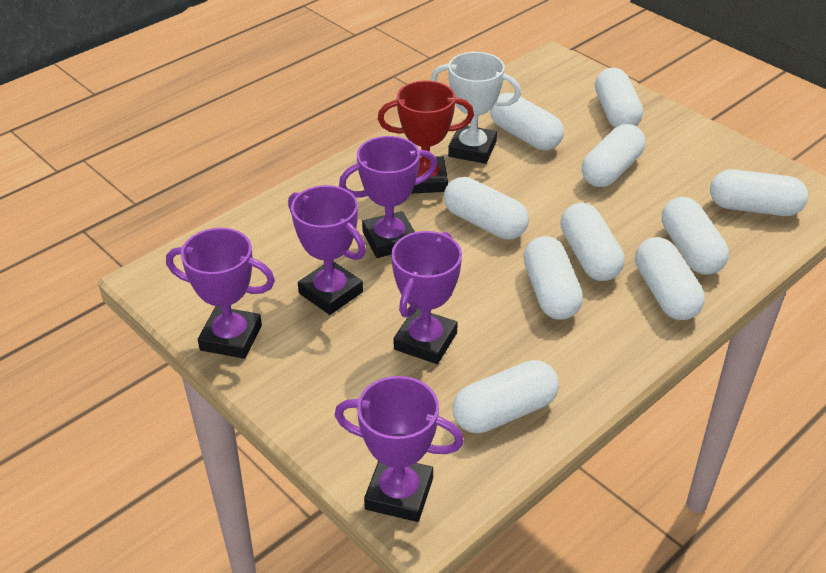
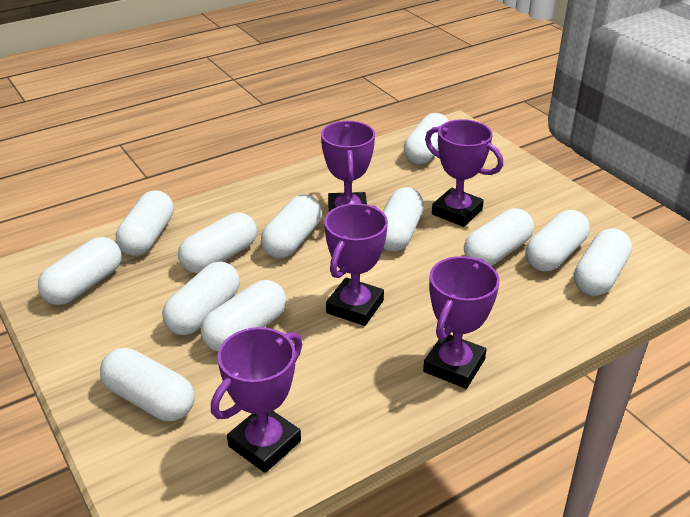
red trophy: 1 -> 0
white capsule: 10 -> 12
white trophy: 1 -> 0

